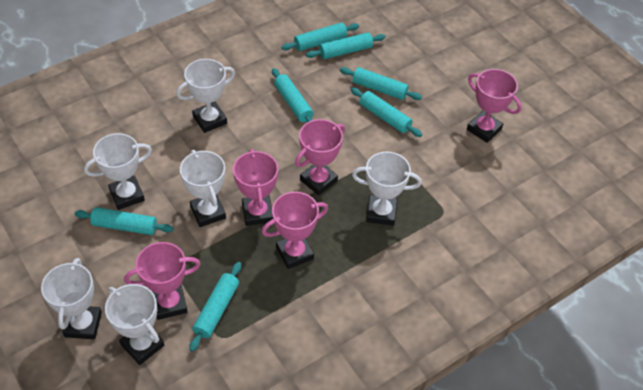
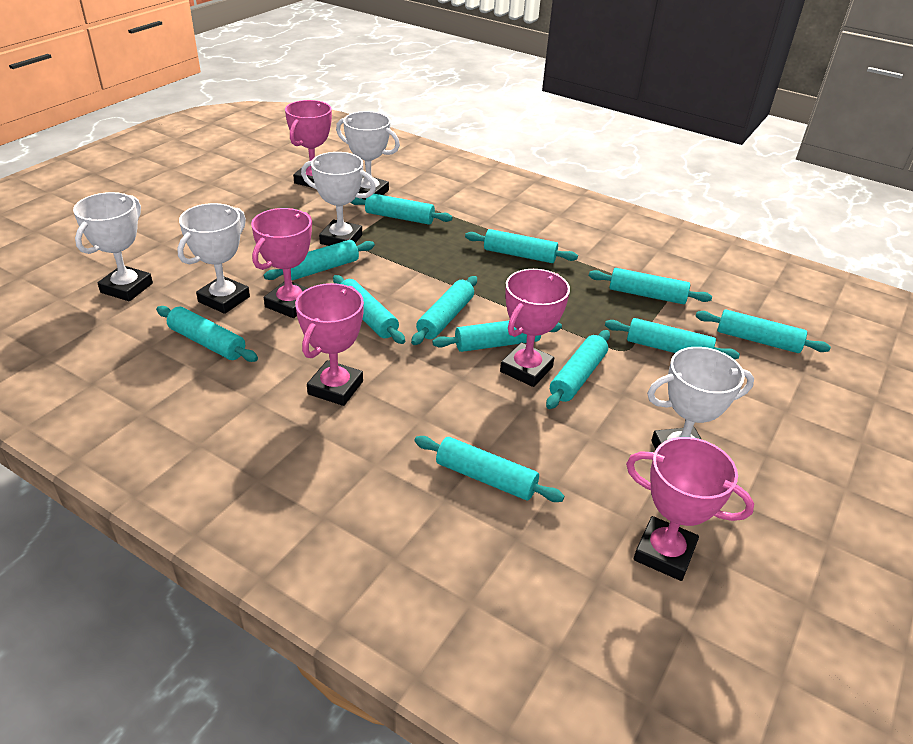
turquoise rolling pin: 7 -> 12
white trophy: 6 -> 5

